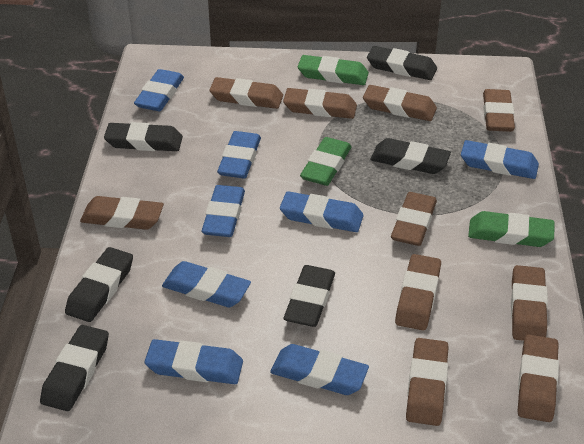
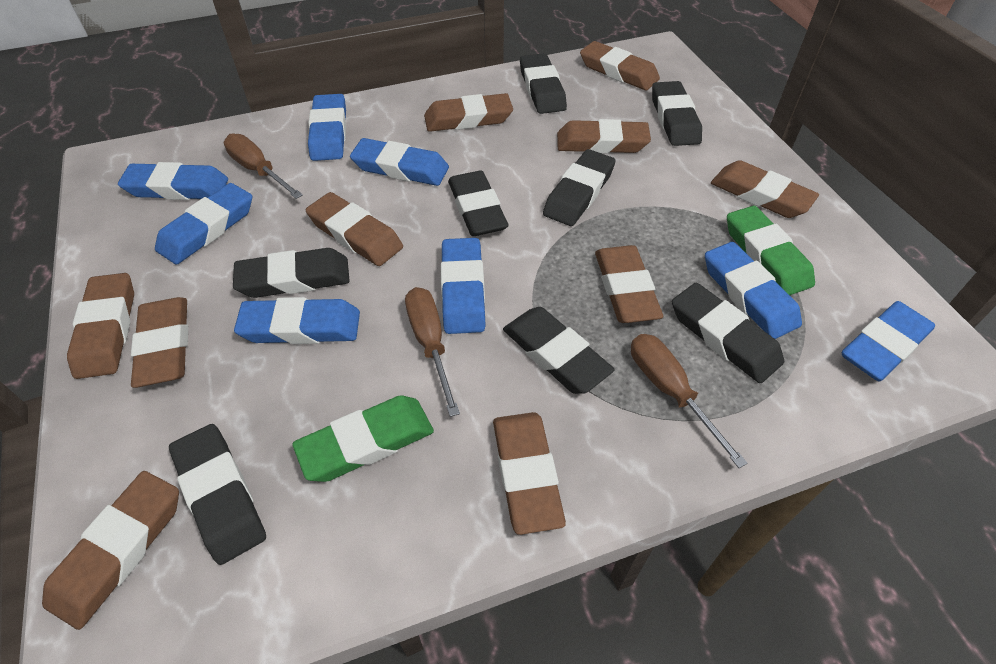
black eraser: 6 -> 8
brown screwdriver: 0 -> 3
green eraser: 3 -> 2

